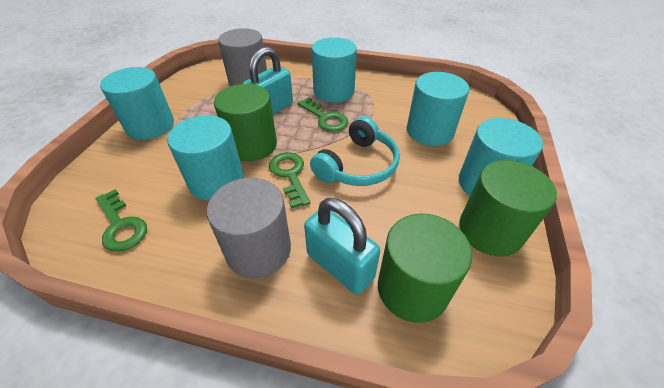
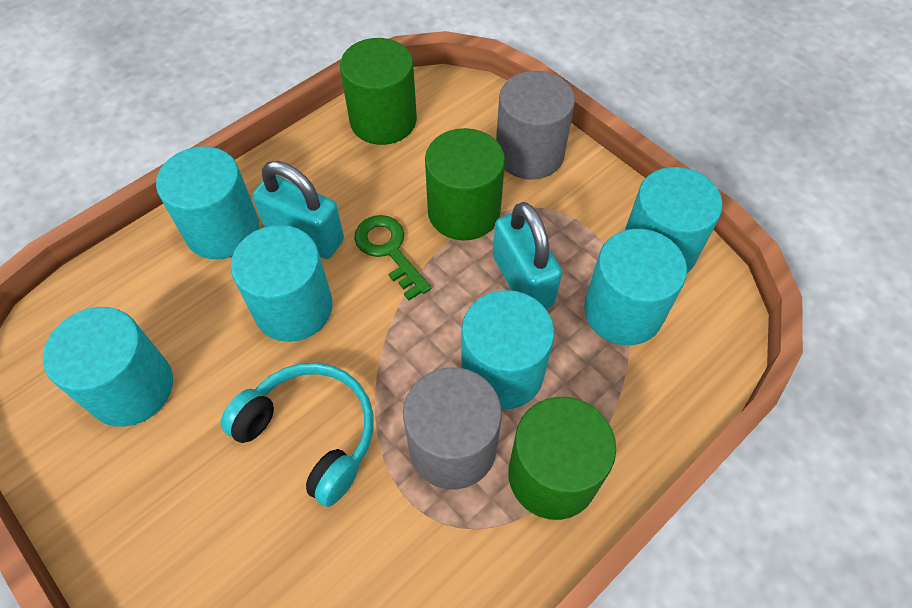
green key: 3 -> 1
turquoise cylinder: 5 -> 6

